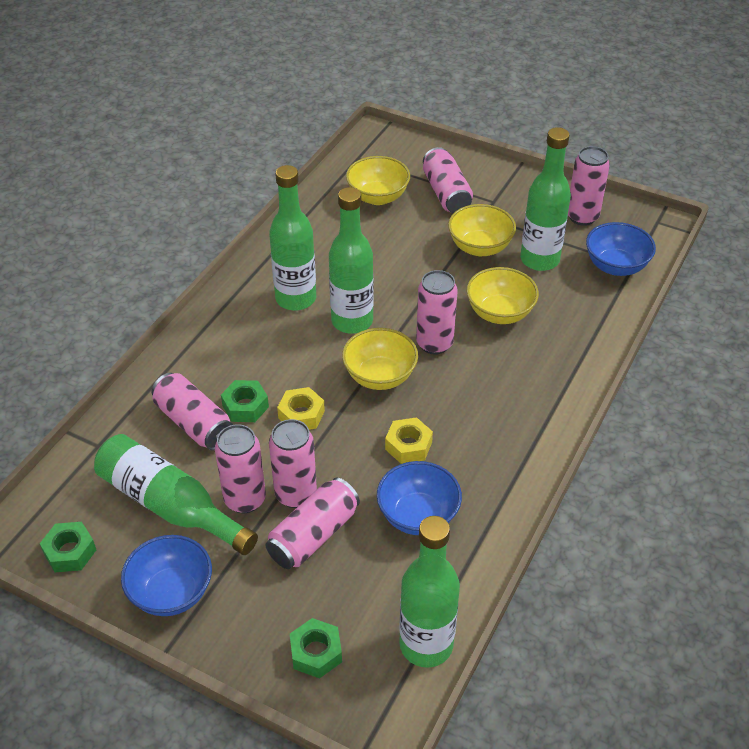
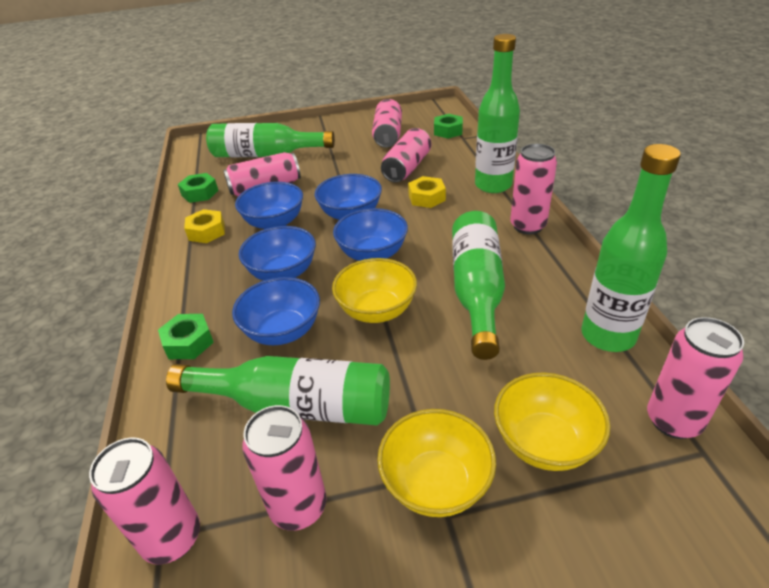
blue bowl: 3 -> 5
yellow bowl: 4 -> 3

